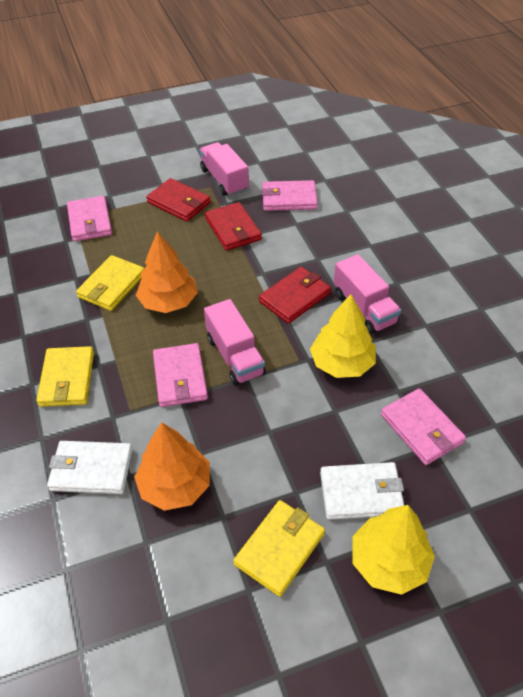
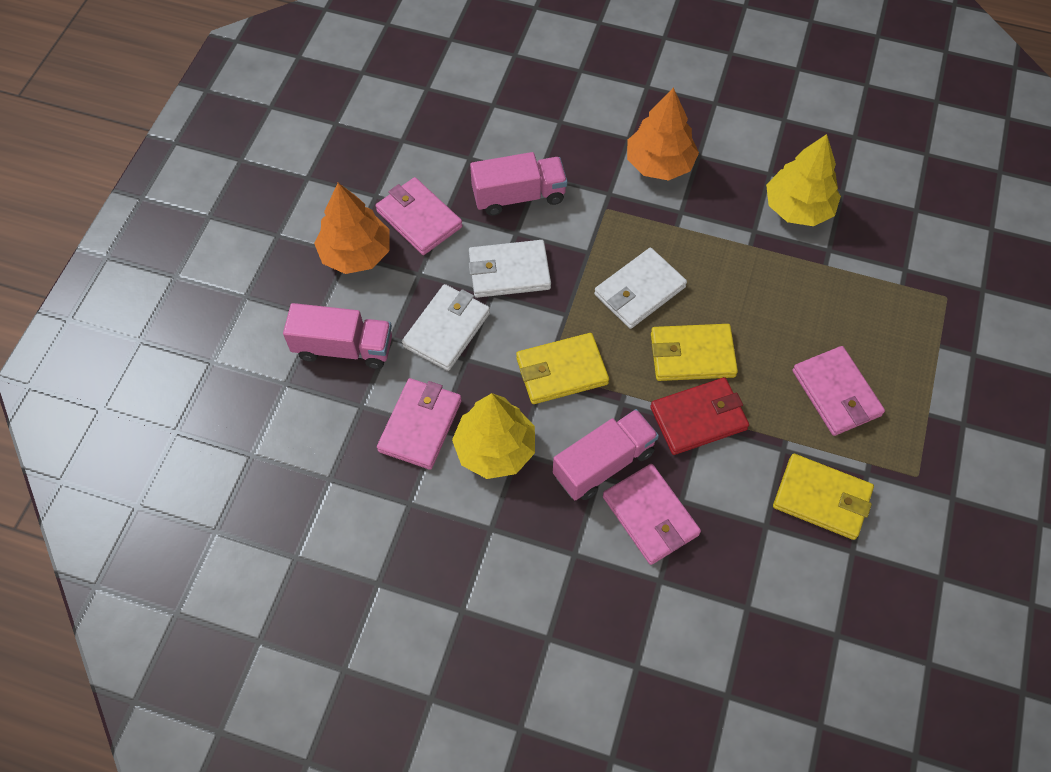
red wallet: 3 -> 1
white wallet: 2 -> 3

